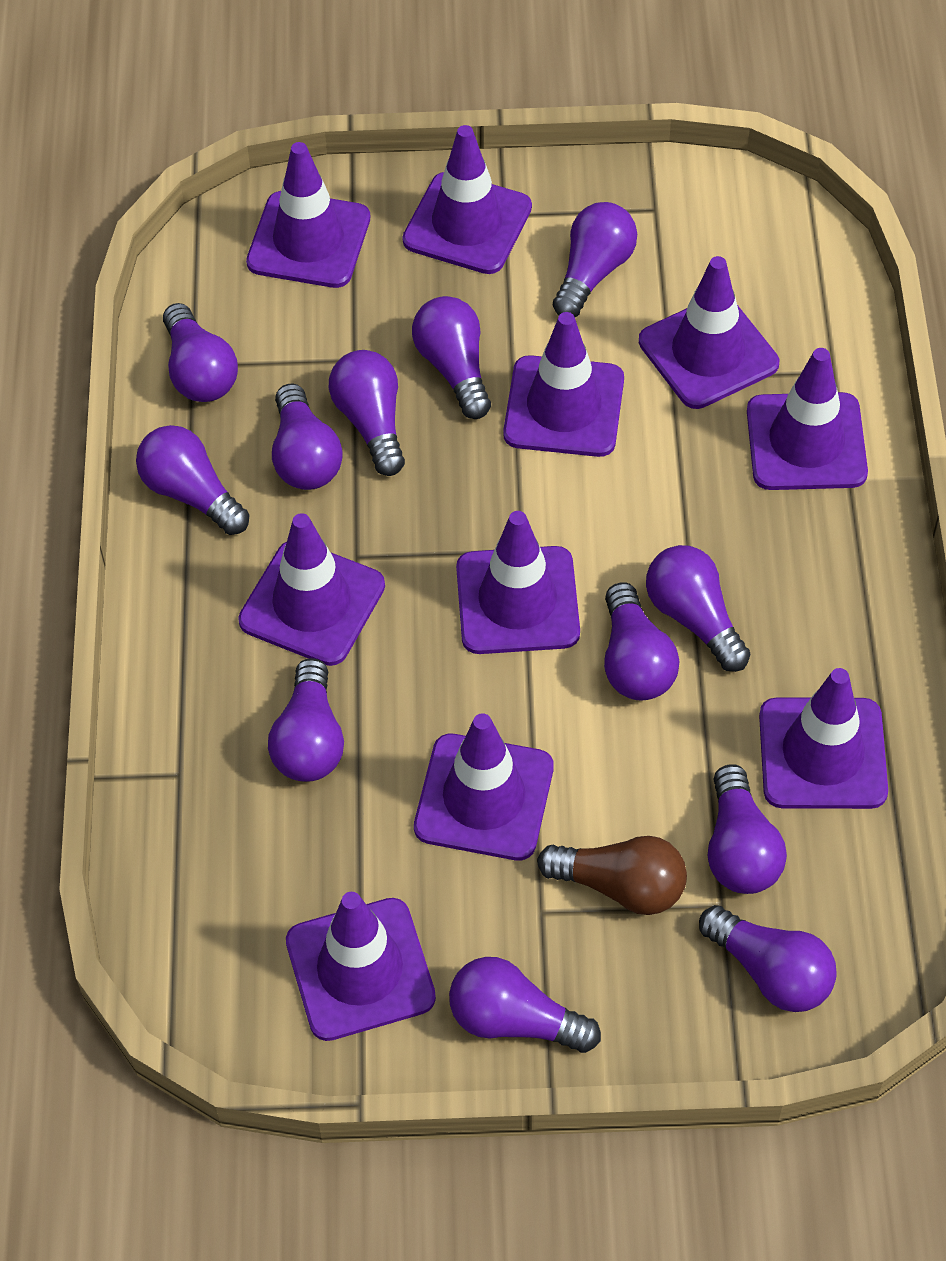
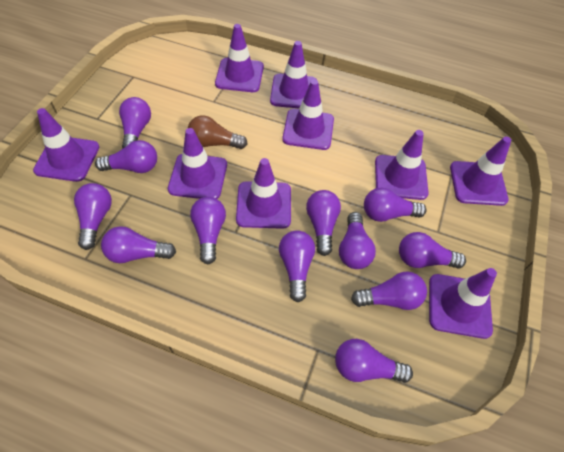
purple traffic cone: 10 -> 9

